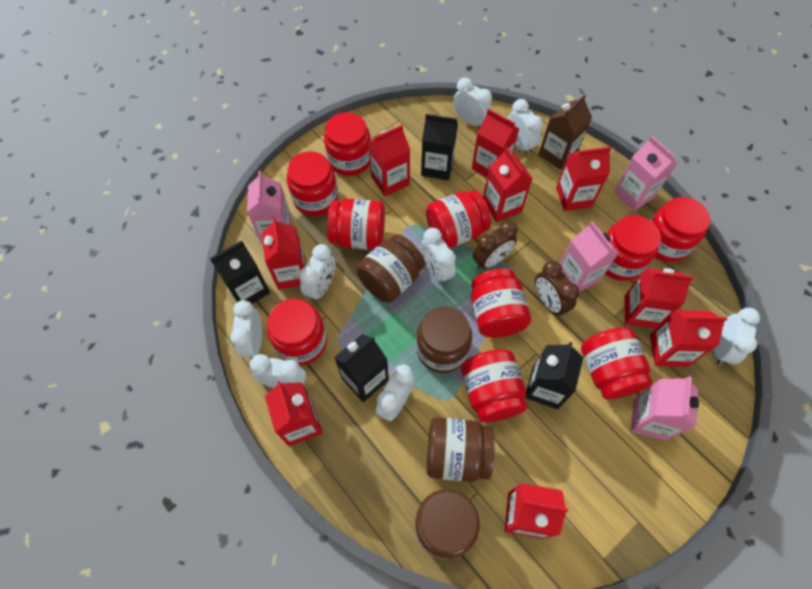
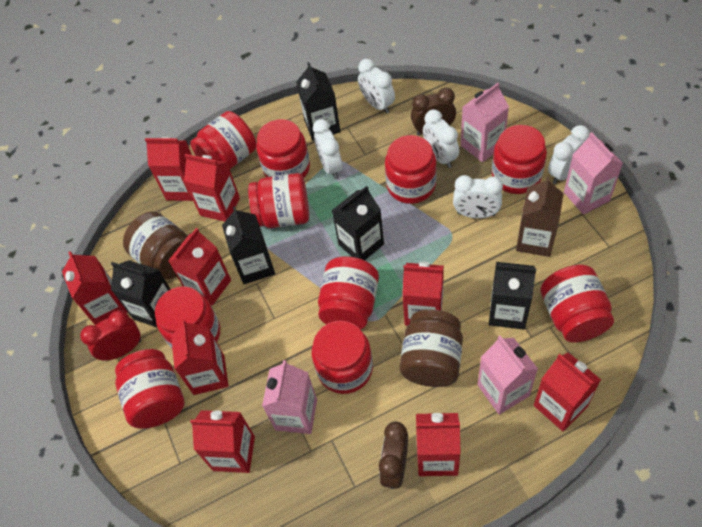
black carton: 4 -> 5
brown jar: 4 -> 2
red clock: 0 -> 1
white clock: 8 -> 5

